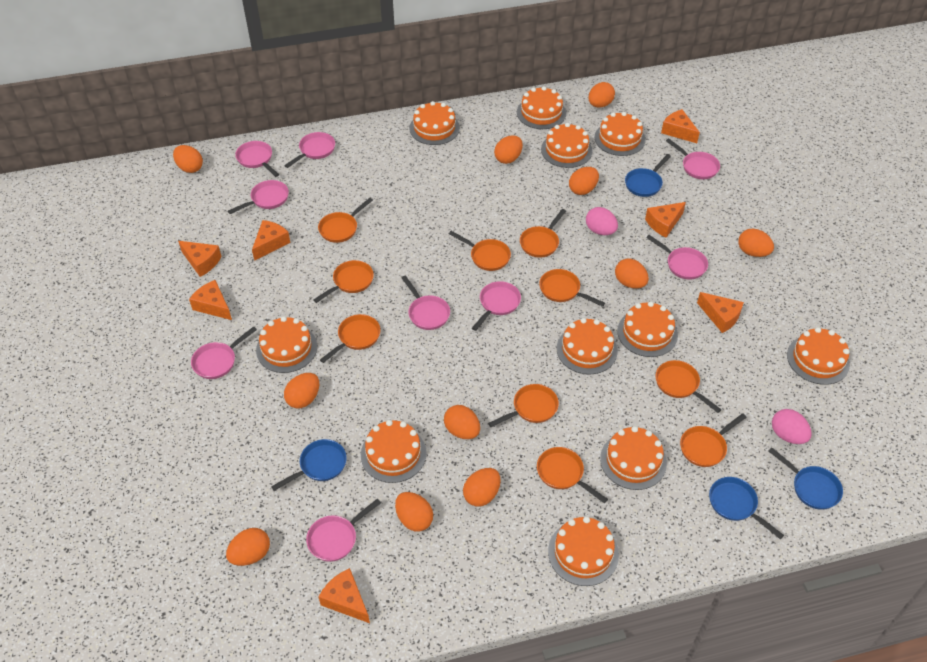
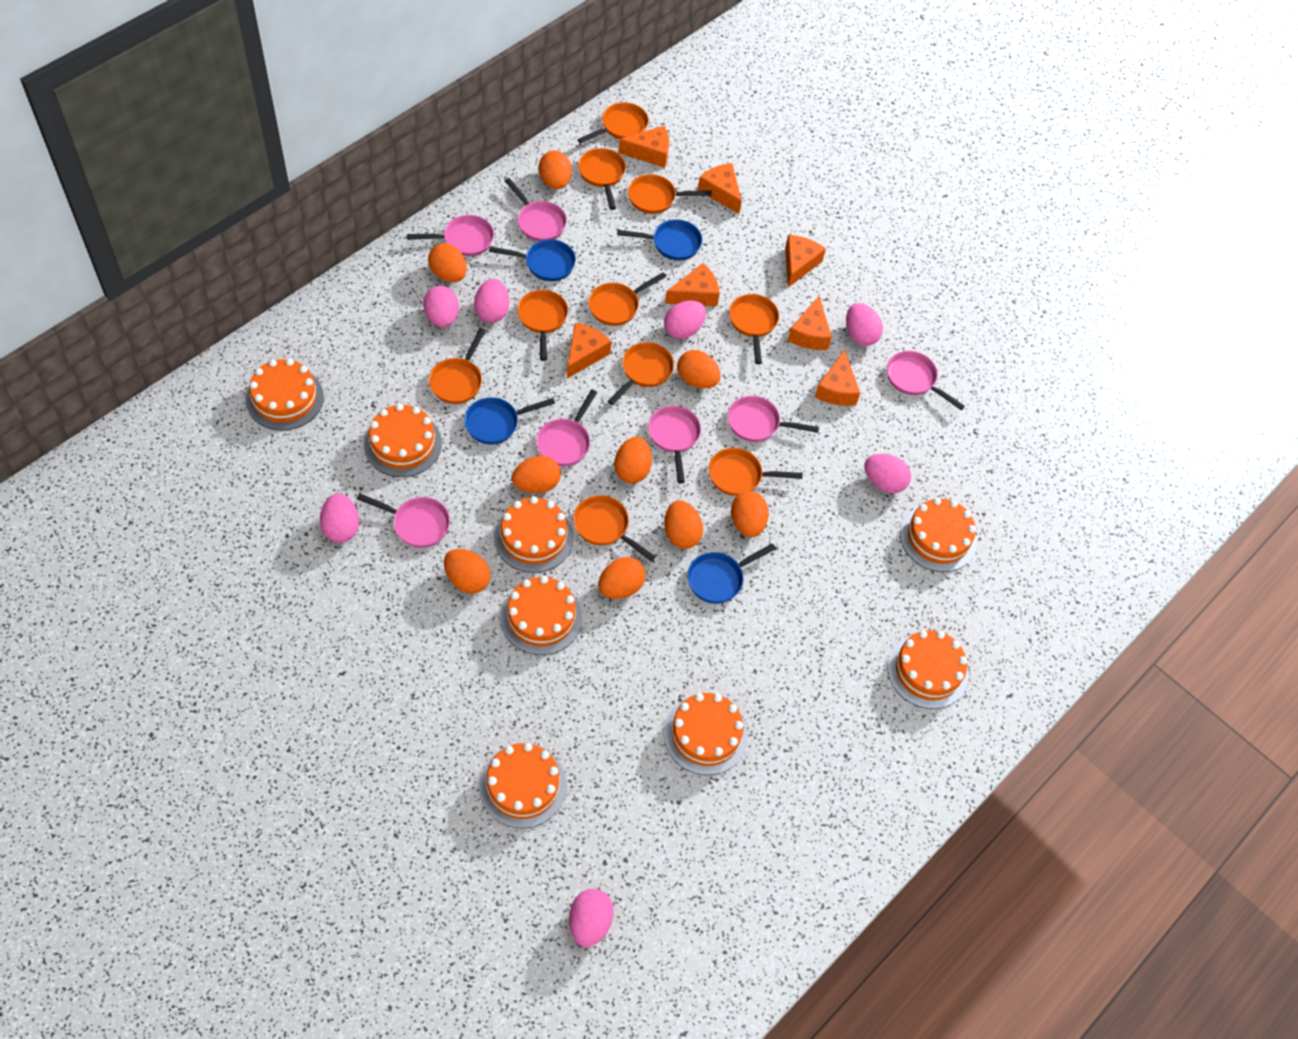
orange cake: 11 -> 8
orange egg: 11 -> 9
pink egg: 2 -> 7
pink pan: 9 -> 7

